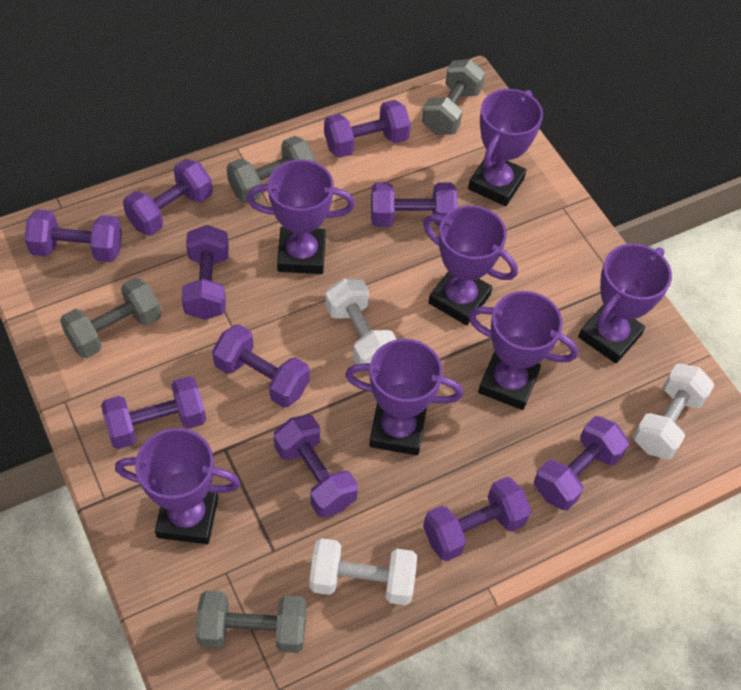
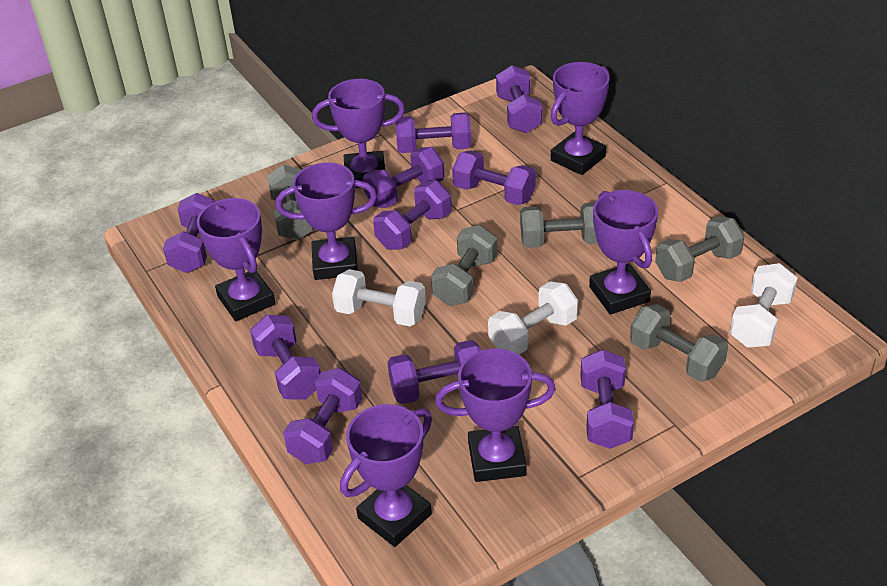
grey dumbbell: 4 -> 5

